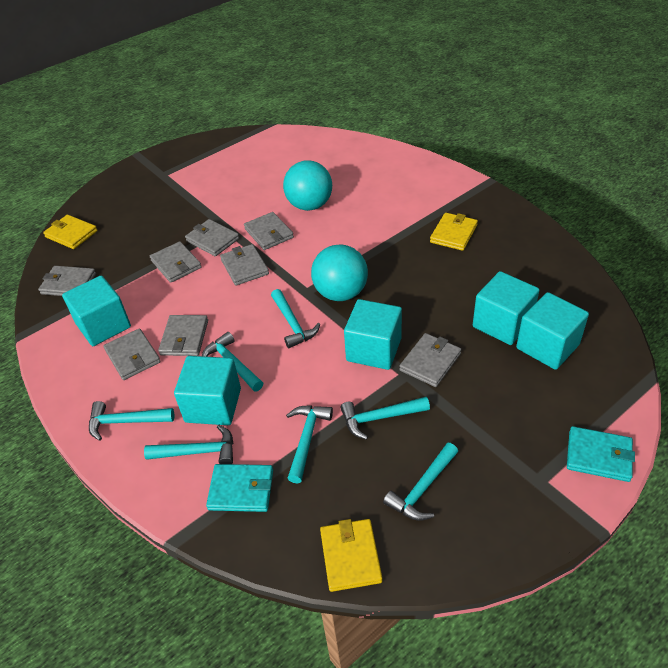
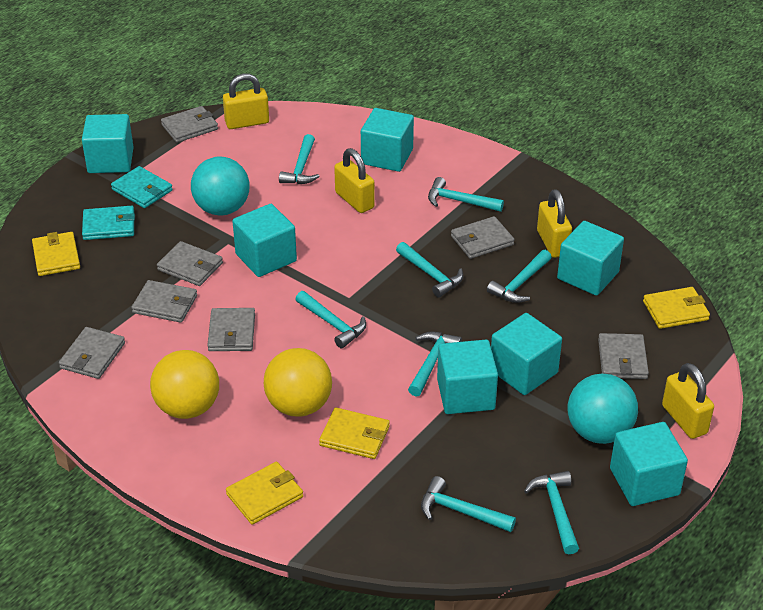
grey wallet: 8 -> 7
turquoise cube: 5 -> 7
turquoise hammer: 7 -> 8
yellow ball: 0 -> 2
yellow padlock: 0 -> 4
yellow wallet: 3 -> 4

